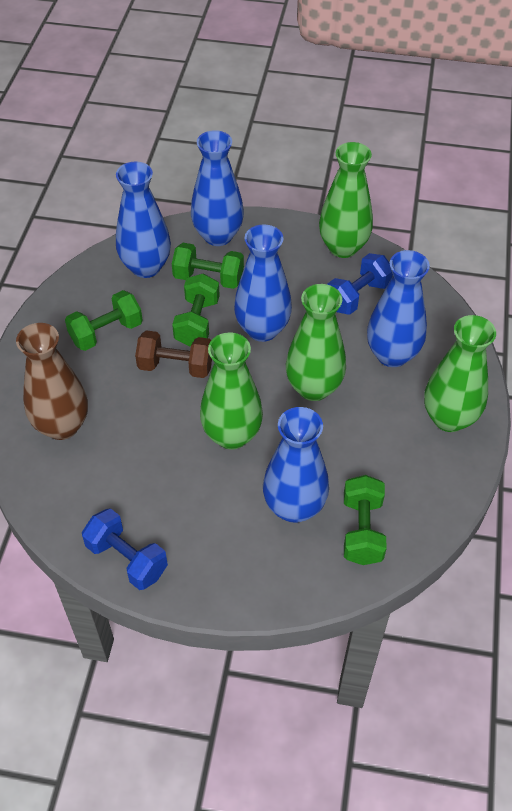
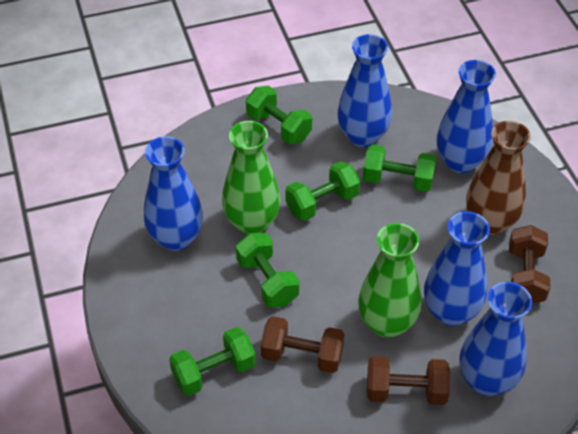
blue dumbbell: 2 -> 0
brown dumbbell: 1 -> 3
green dumbbell: 4 -> 5
green vase: 4 -> 2

